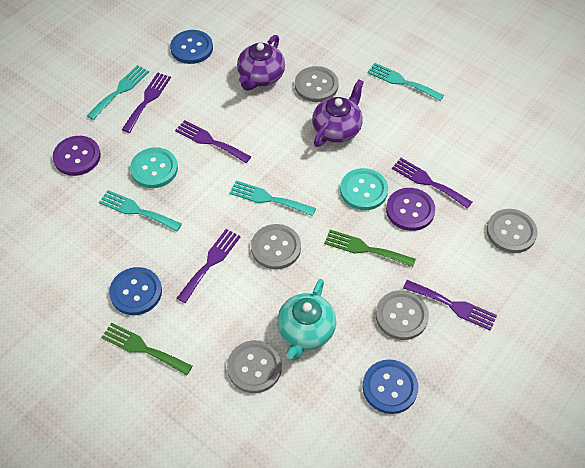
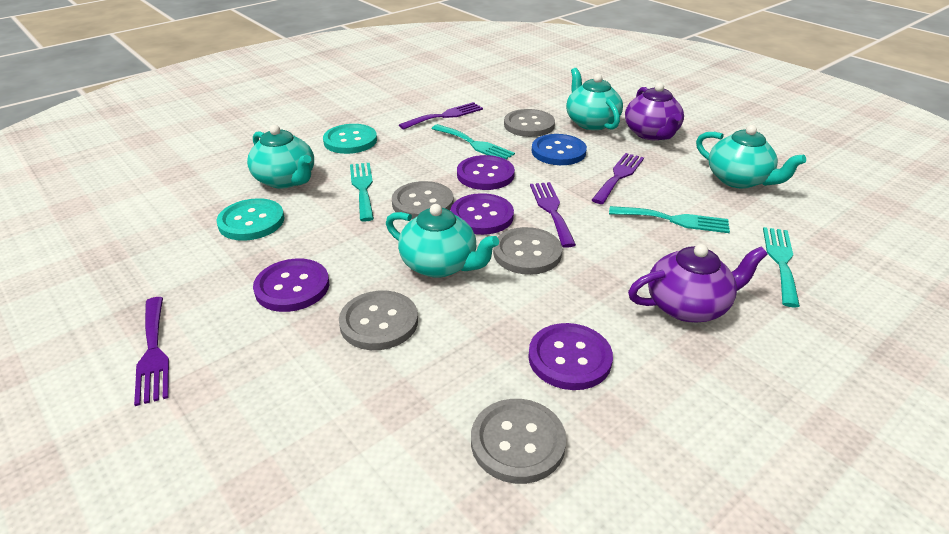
blue button: 3 -> 1
green fork: 2 -> 0
purple button: 2 -> 4
purple fork: 5 -> 4
turquoise teapot: 1 -> 4

